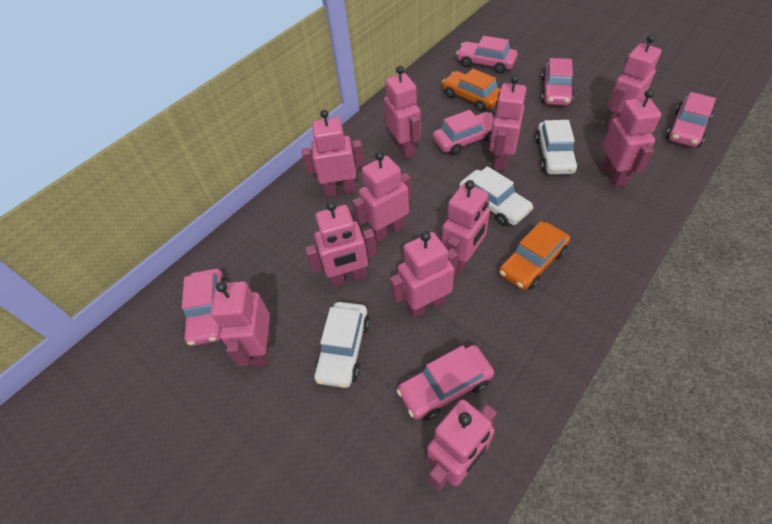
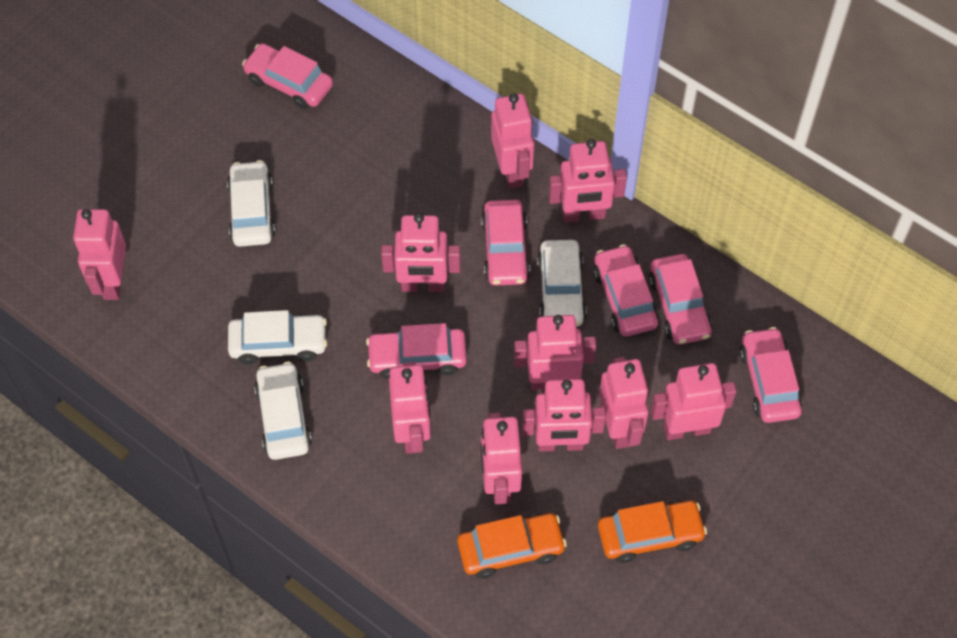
pink robot: 11 -> 10
white car: 3 -> 4

